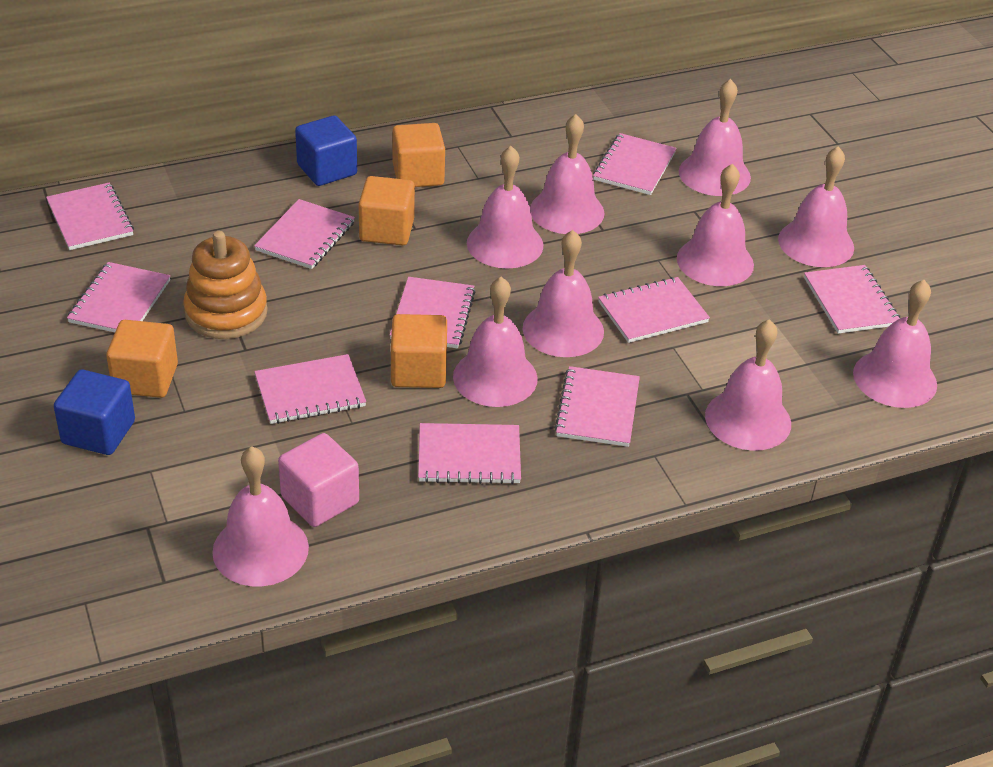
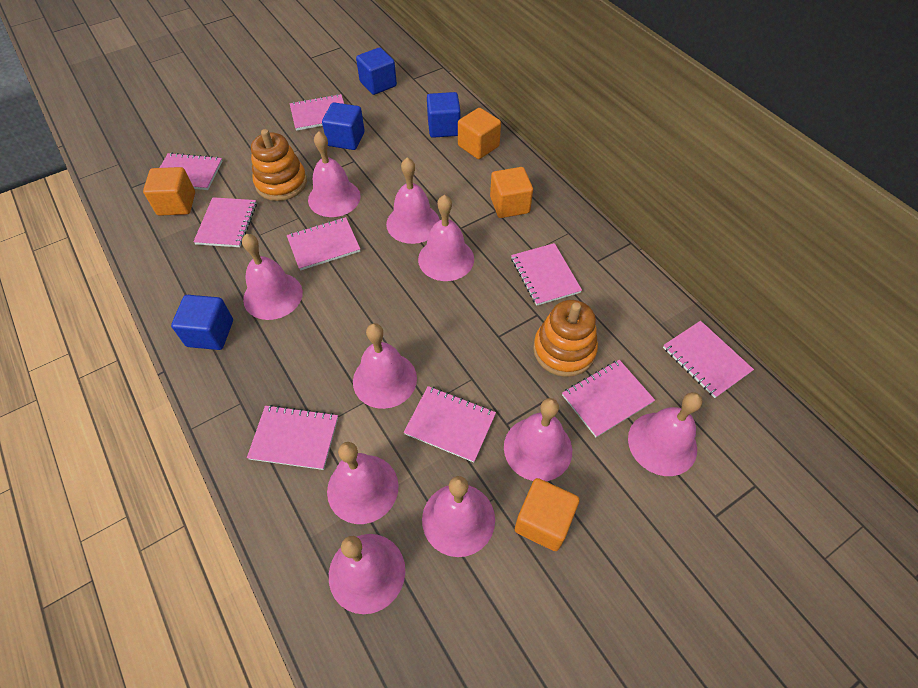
blue cube: 2 -> 4
orange stacking toy: 1 -> 2
pink cube: 1 -> 0
pink notebook: 10 -> 9

